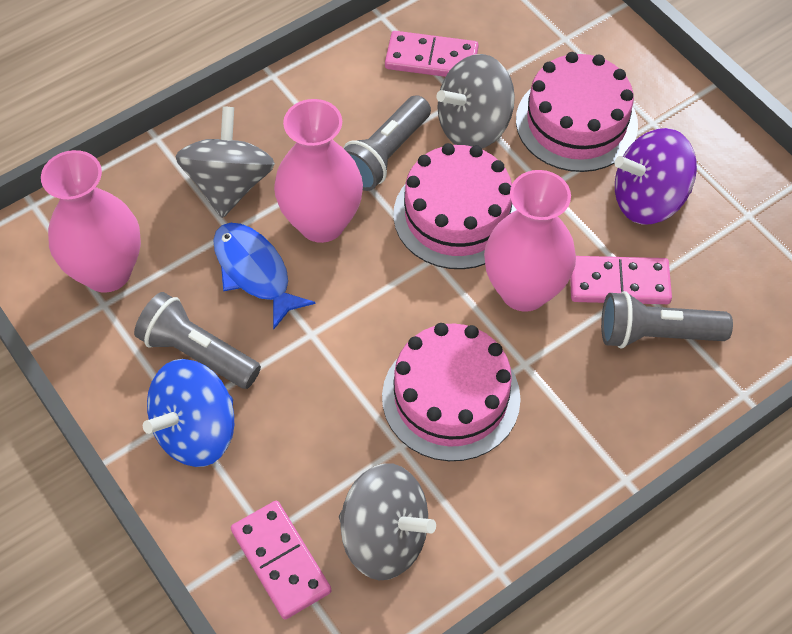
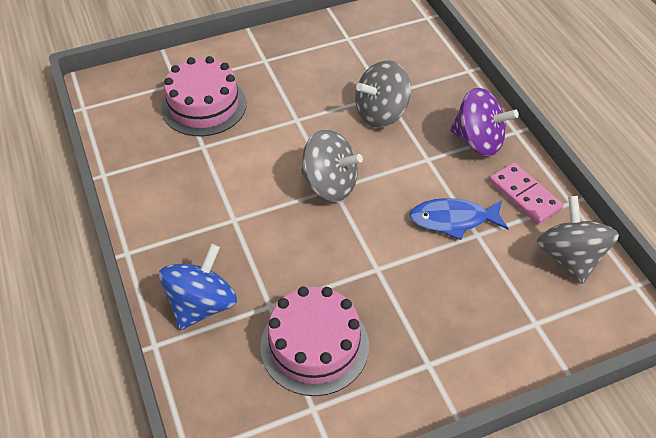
grey flashlight: 3 -> 0
pink cake: 3 -> 2
pink domino: 3 -> 1
pink vase: 3 -> 0

